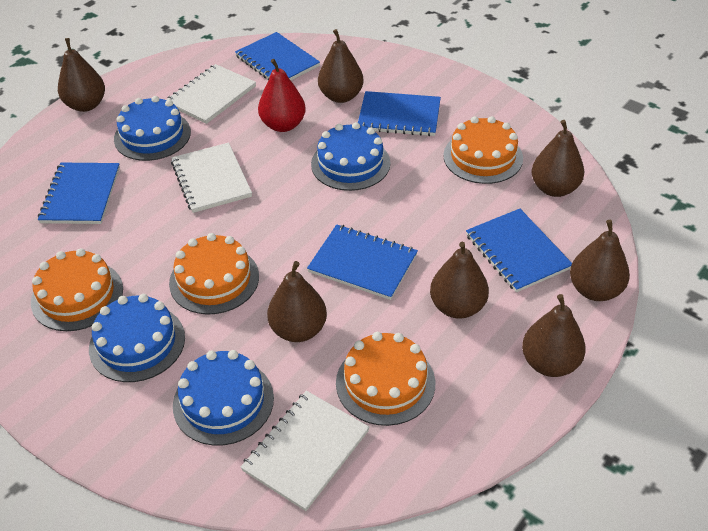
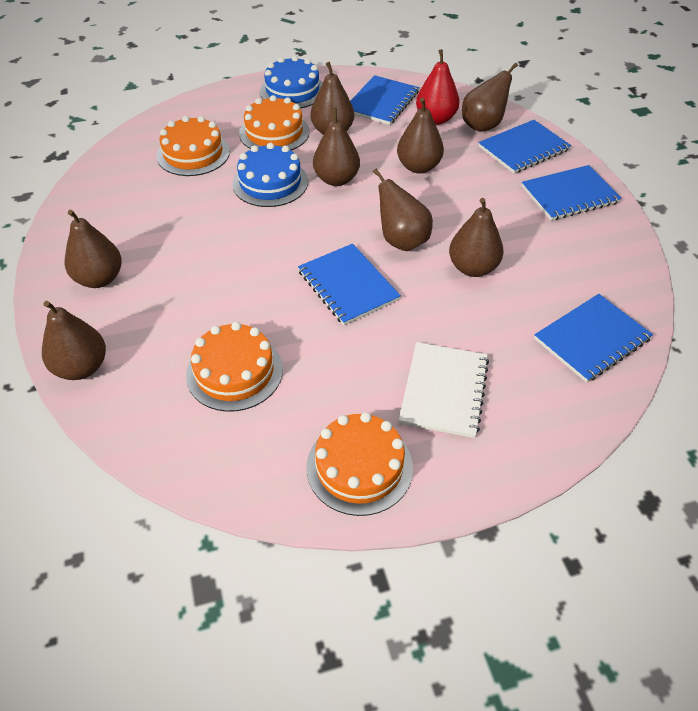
blue cake: 4 -> 2
brown pear: 7 -> 8
white notebook: 3 -> 1

